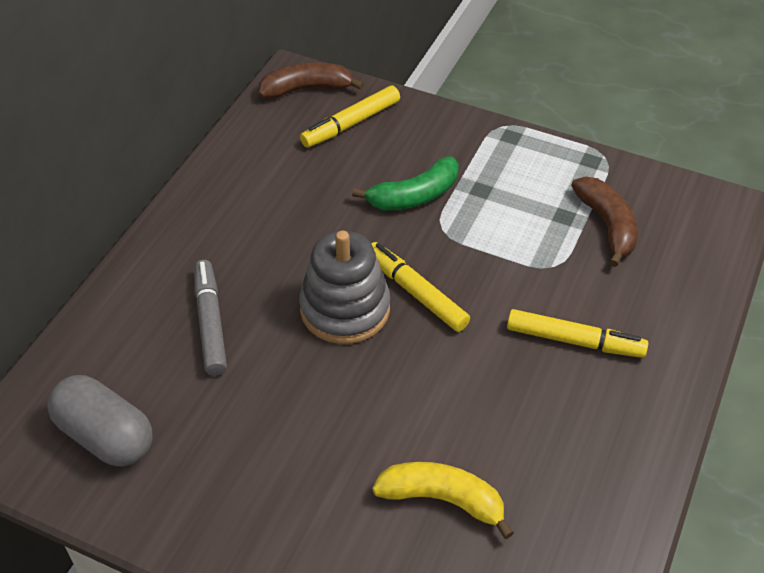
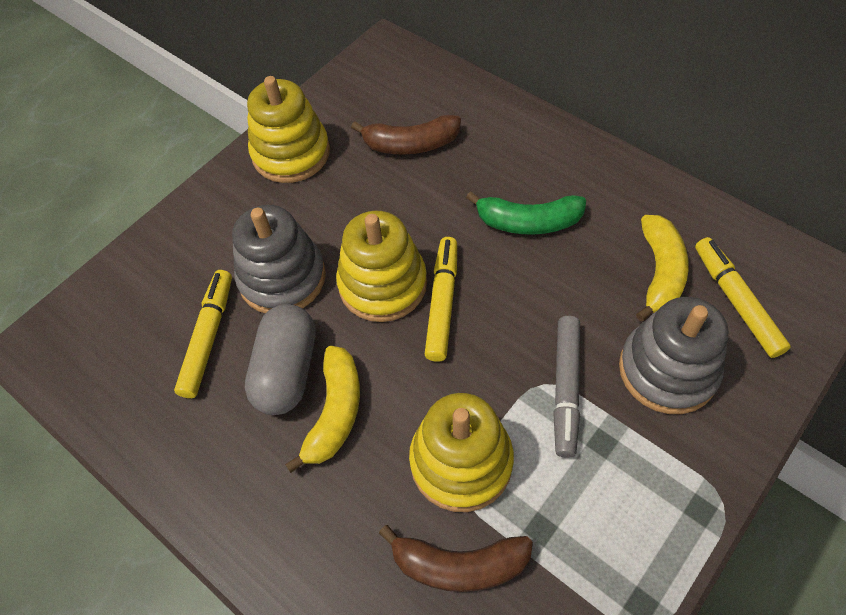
grey stacking toy: 1 -> 2
yellow banana: 1 -> 2
yellow stacking toy: 0 -> 3

